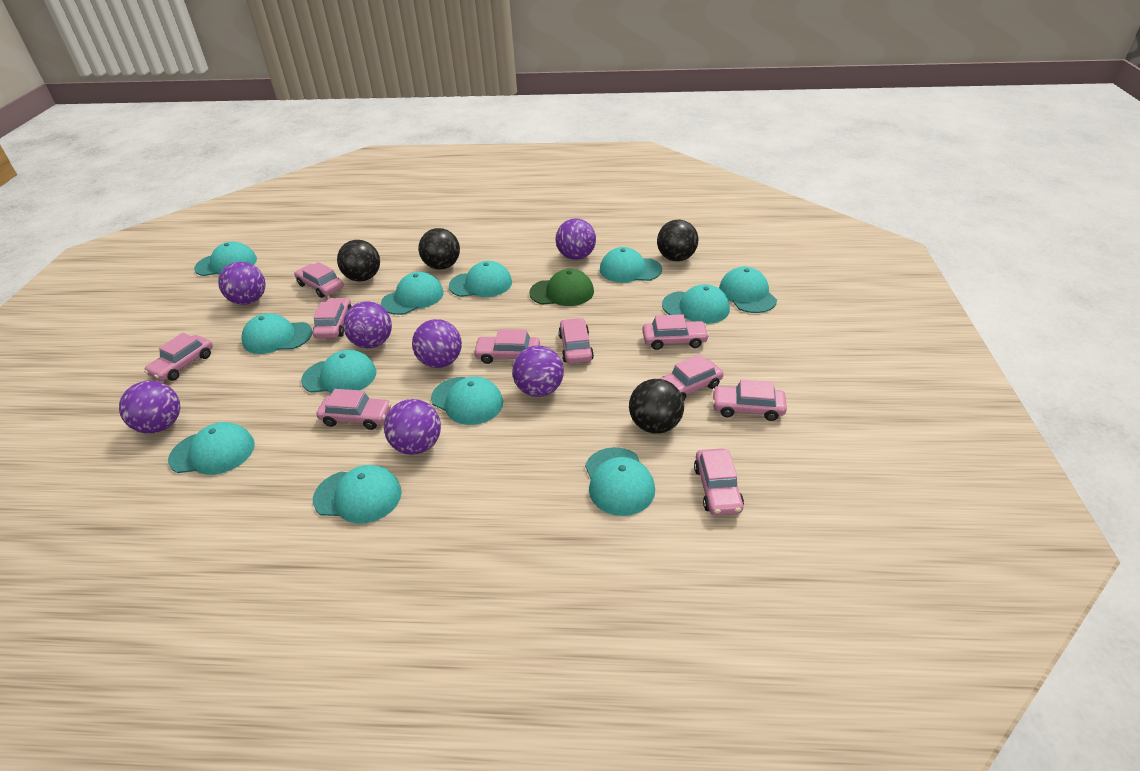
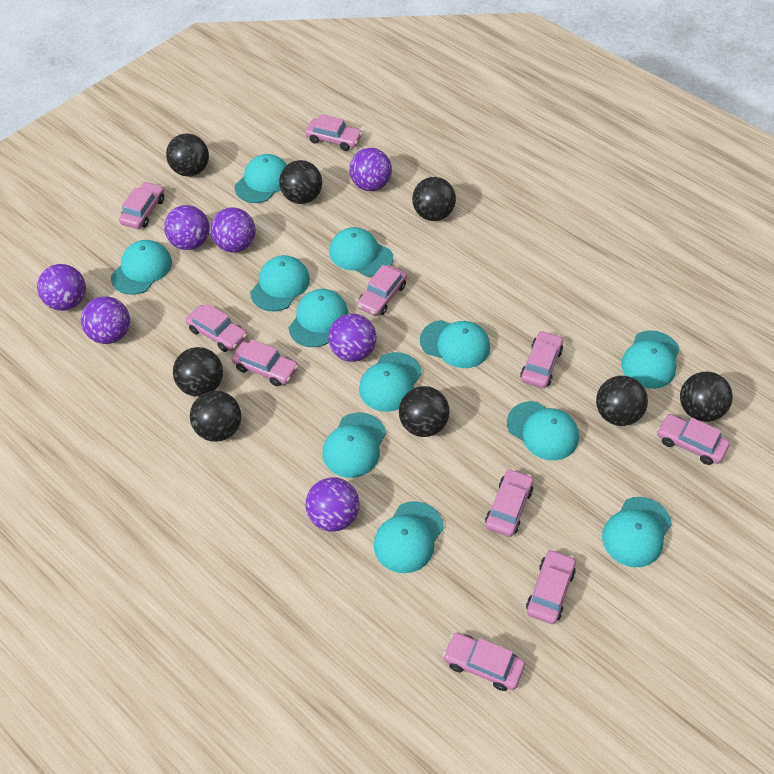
black ball: 4 -> 8
green cap: 1 -> 0

